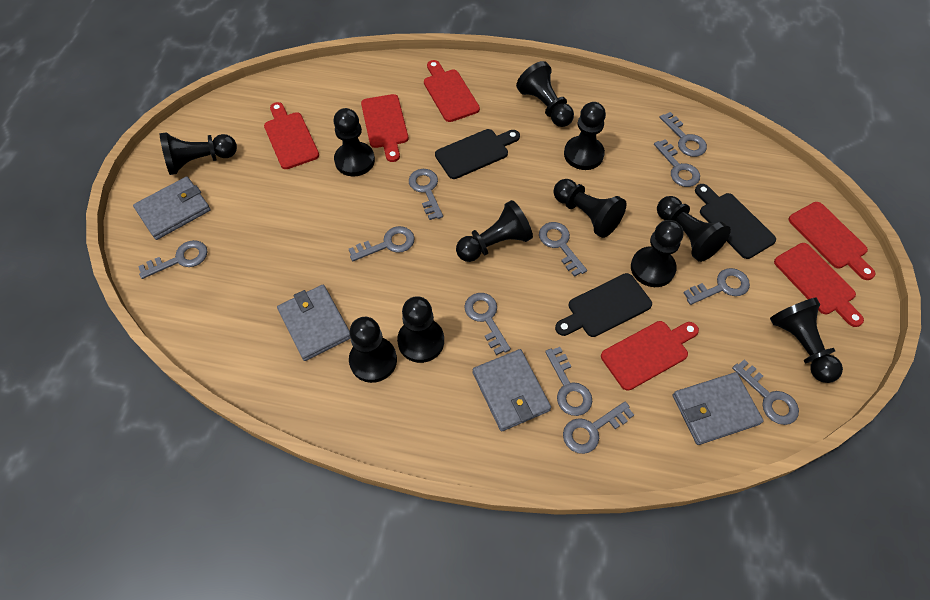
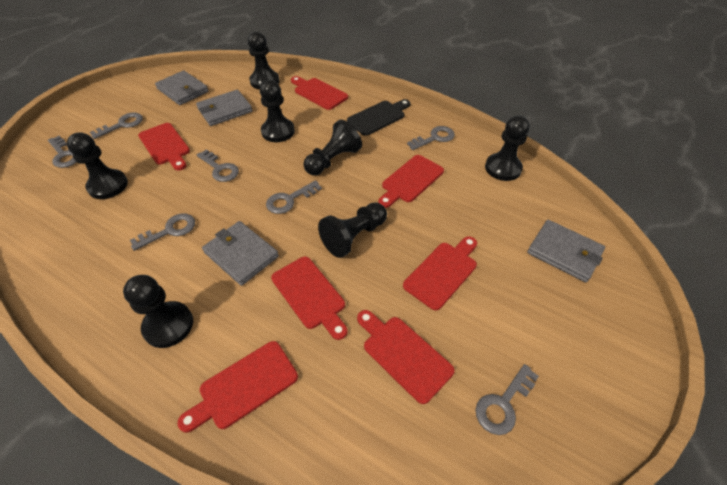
black cutting board: 3 -> 1
black pawn: 11 -> 7
grey key: 11 -> 7
red cutting board: 6 -> 7

